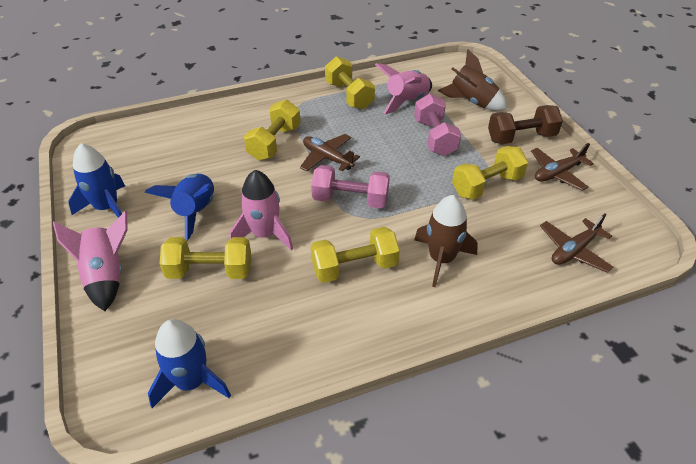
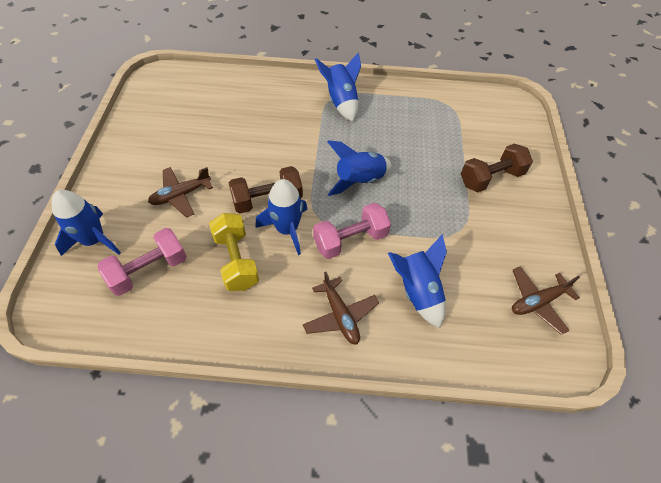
blue rocket: 3 -> 5
brown dumbbell: 1 -> 2
brown rocket: 2 -> 0
pink rocket: 3 -> 0
yellow dumbbell: 5 -> 1

